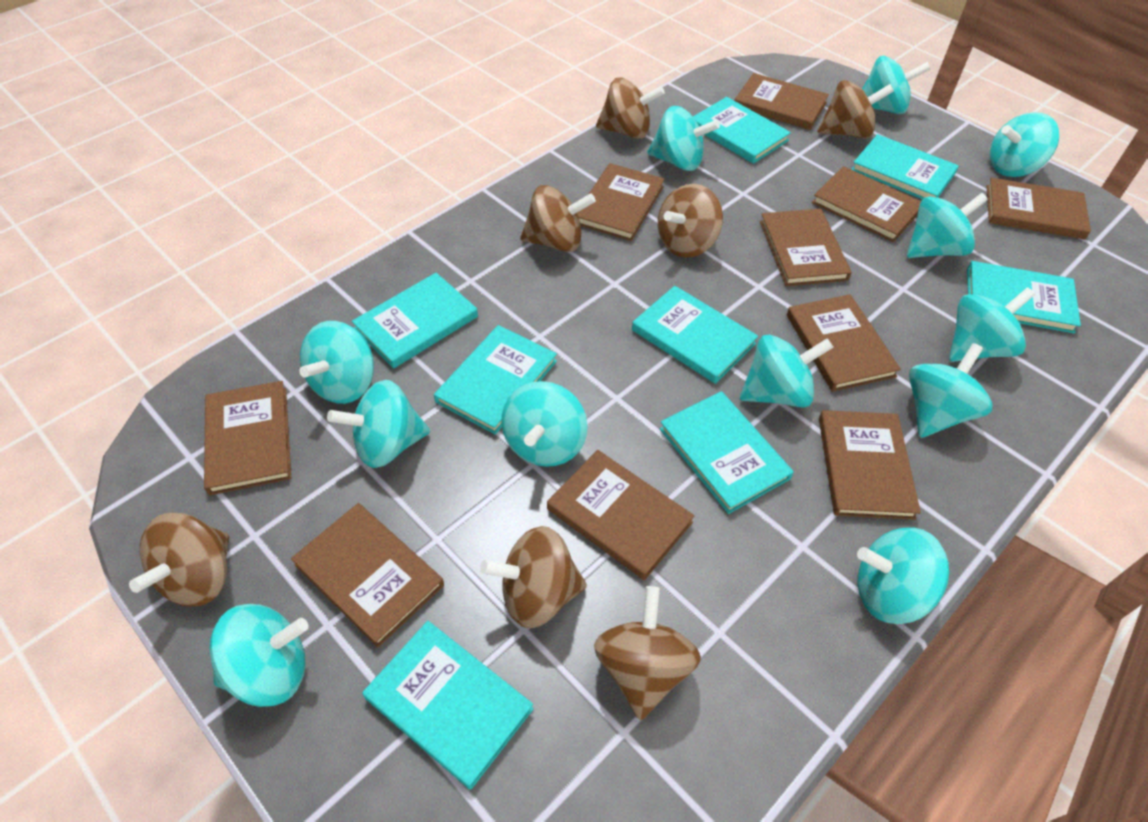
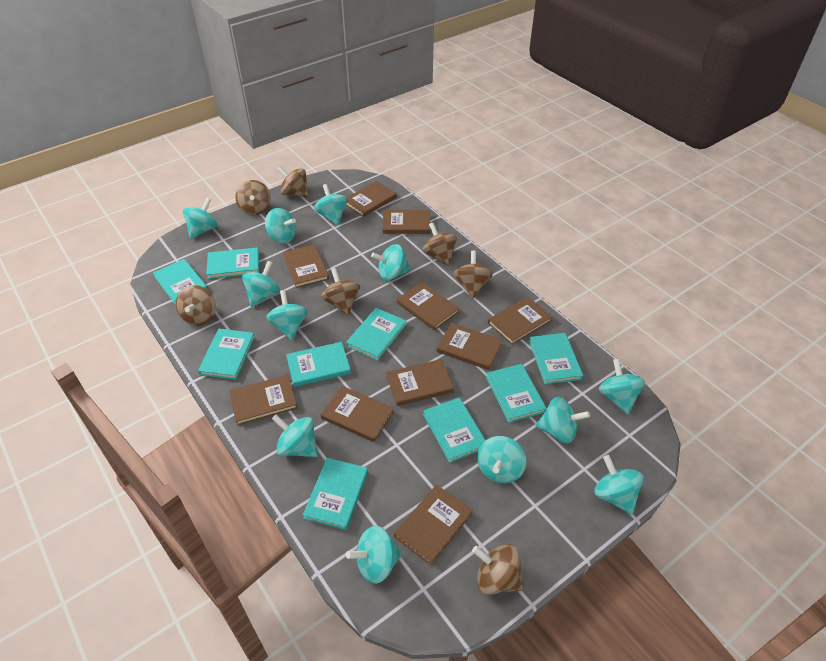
turquoise book: 8 -> 9

